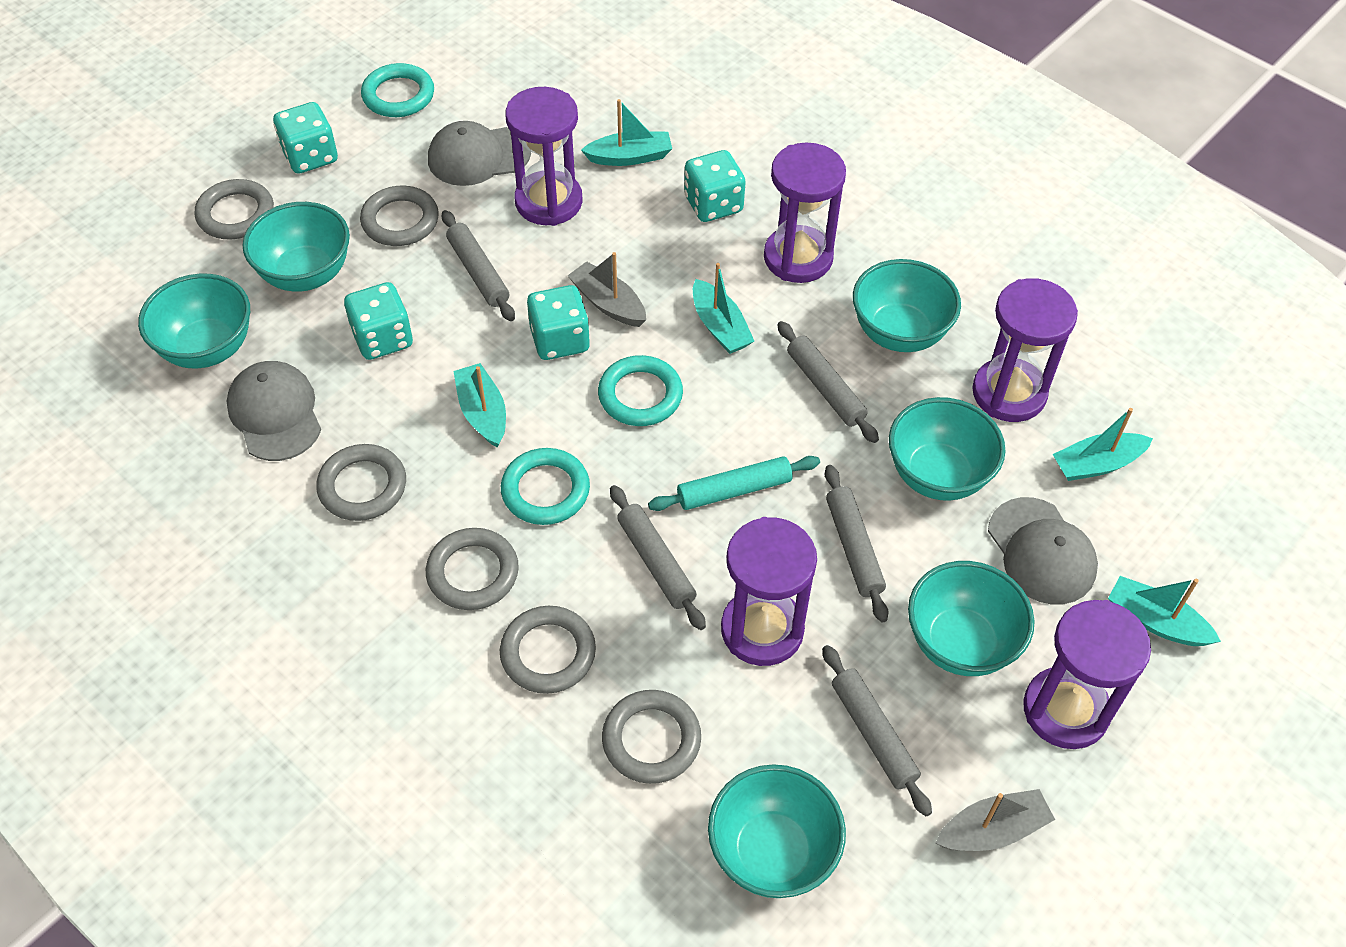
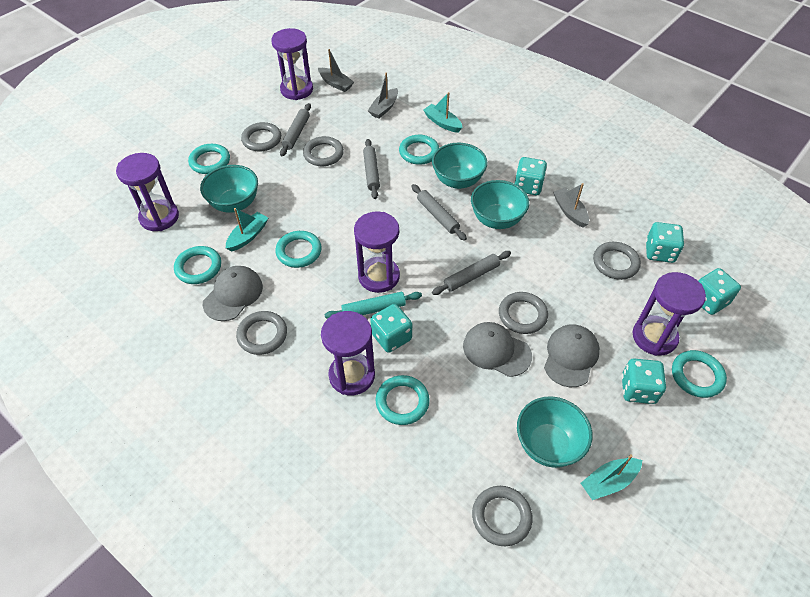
grey boat: 2 -> 3
grey rolling pin: 5 -> 4
turquoise boat: 5 -> 3
turquoise bowl: 6 -> 4
turquoise dice: 4 -> 5
turquoise ring: 3 -> 6

